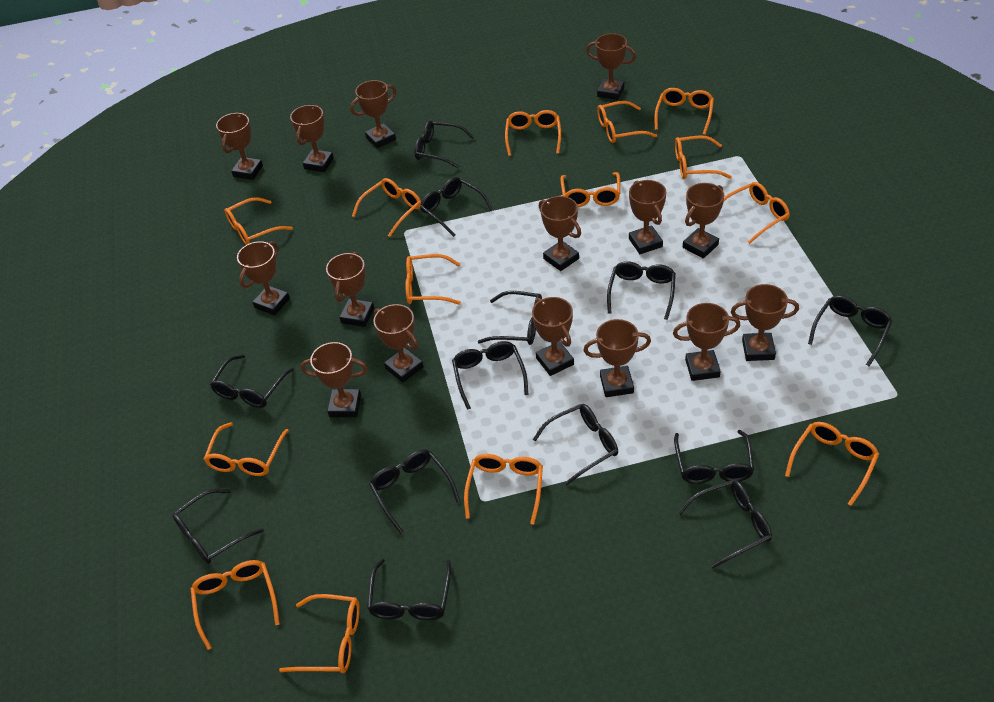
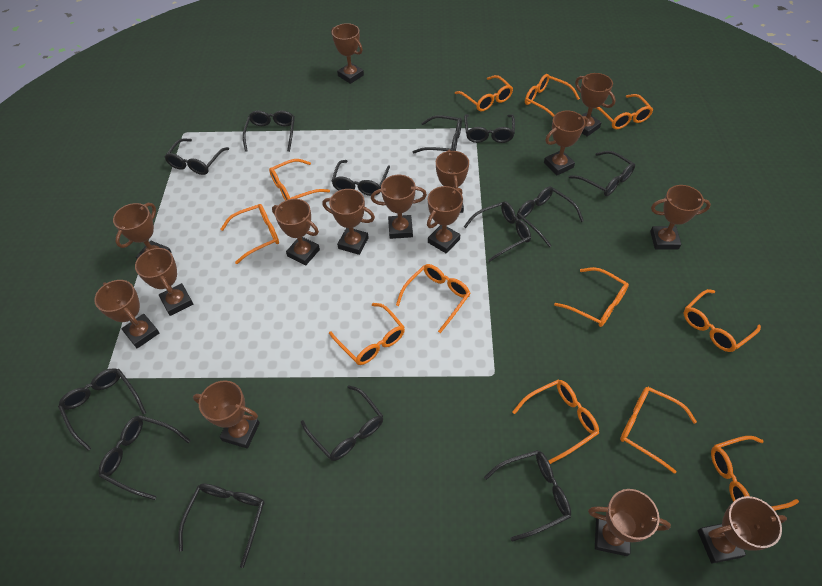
orange glasses: 14 -> 12

